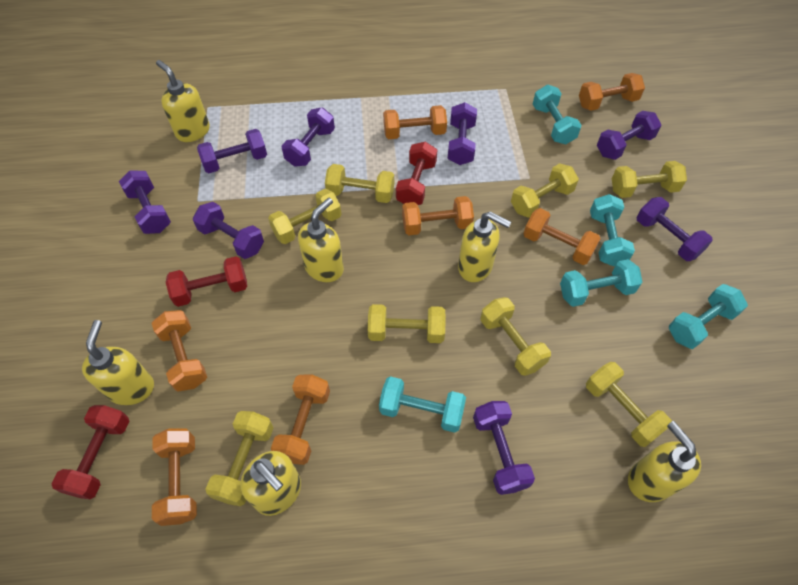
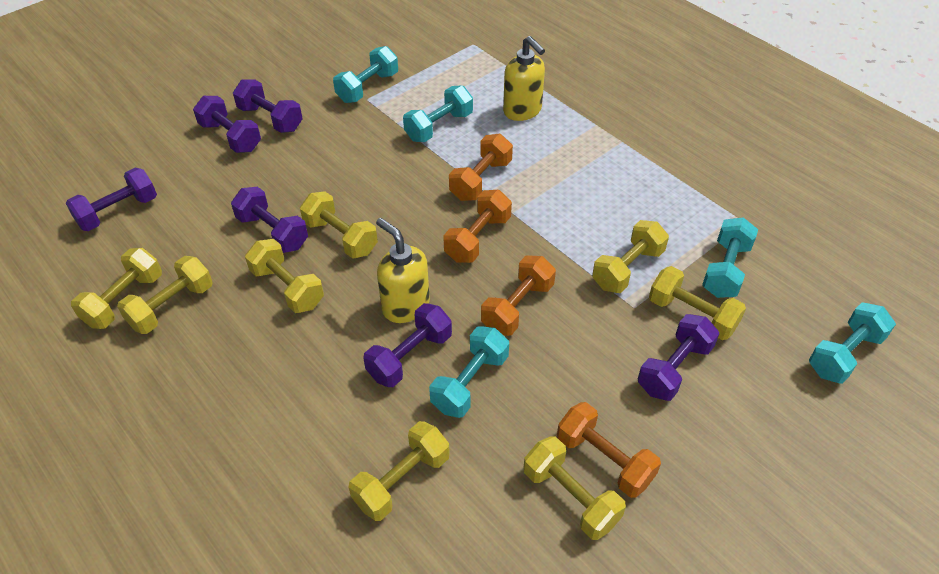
orange dumbbell: 7 -> 4
purple dumbbell: 8 -> 6
red dumbbell: 3 -> 0
yellow soap dispenser: 6 -> 2

